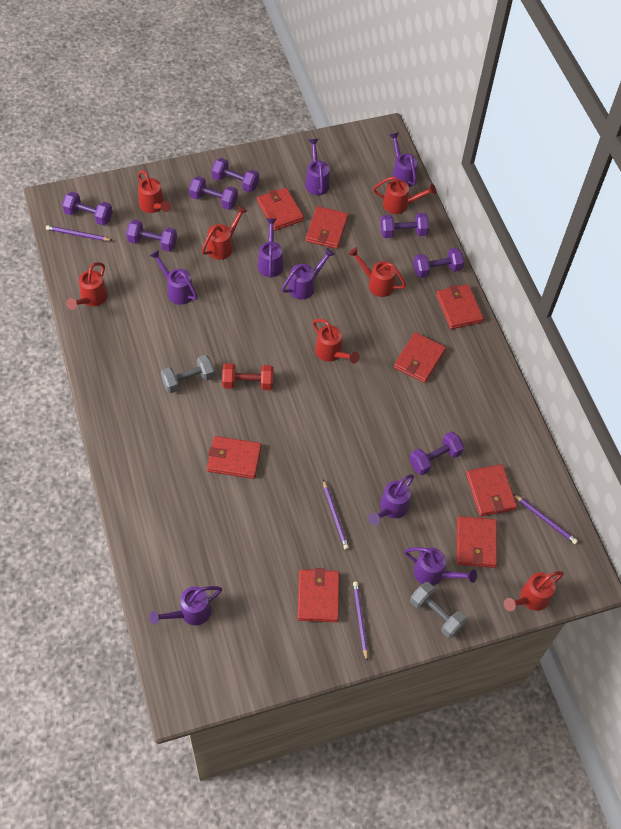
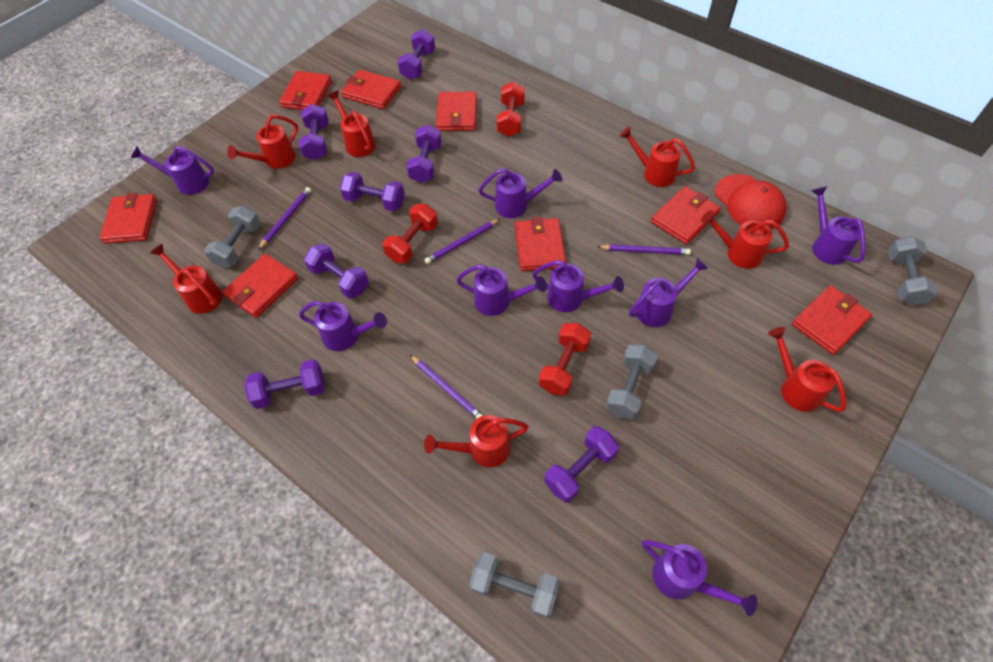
grey dumbbell: 2 -> 4
red cap: 0 -> 1
red dumbbell: 1 -> 3

